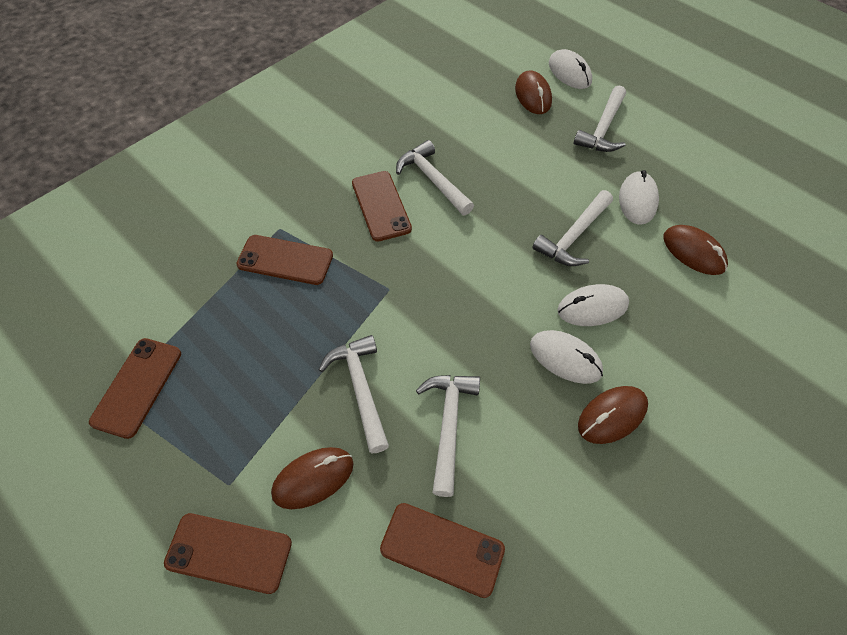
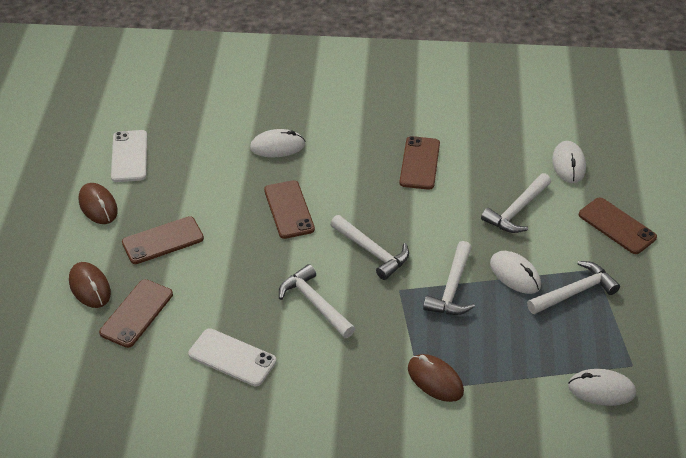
brown mouse: 4 -> 3
white phone: 0 -> 2

